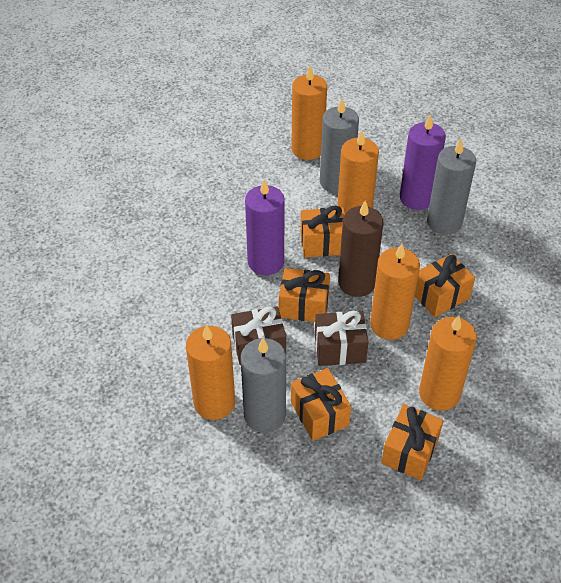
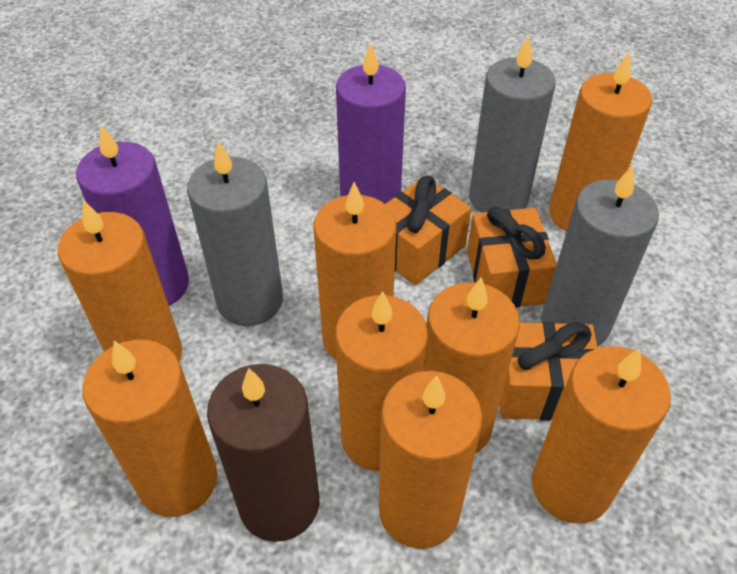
brown gift: 2 -> 0
orange candle: 5 -> 8
orange gift: 5 -> 3

